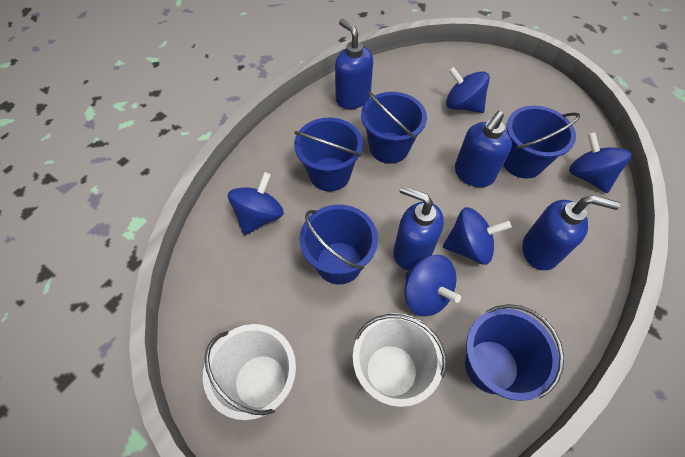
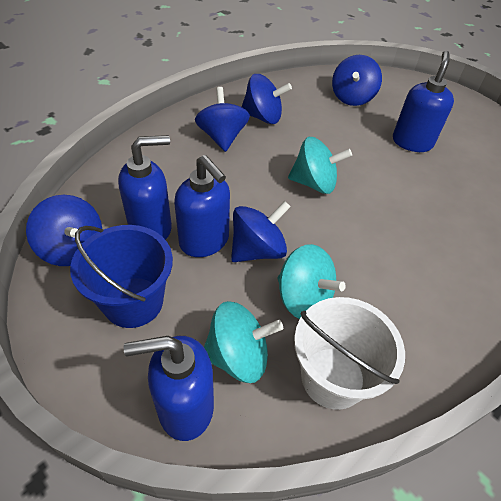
blue bucket: 5 -> 1
turquoise spinning top: 0 -> 3
white bucket: 2 -> 1

